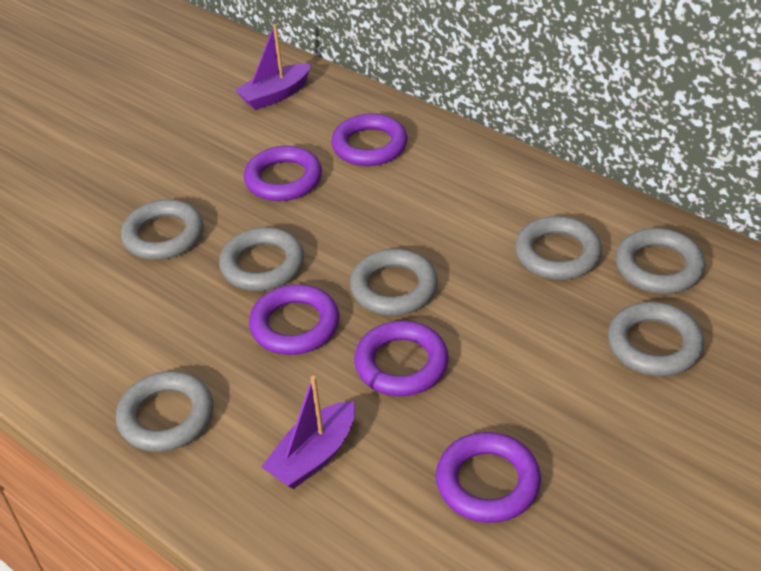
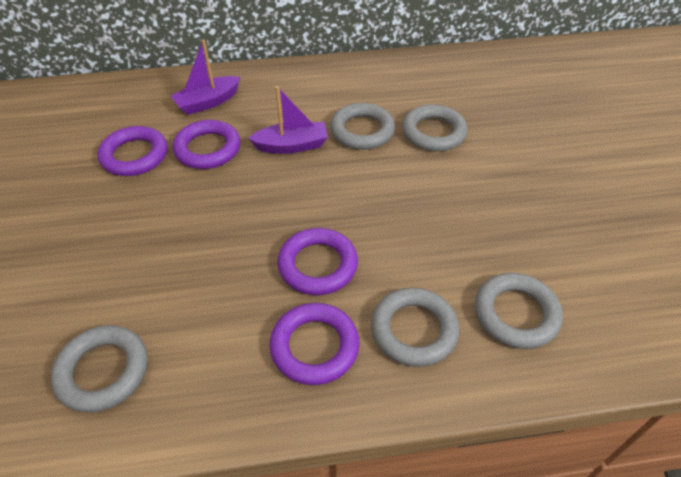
grey ring: 7 -> 5
purple ring: 5 -> 4

